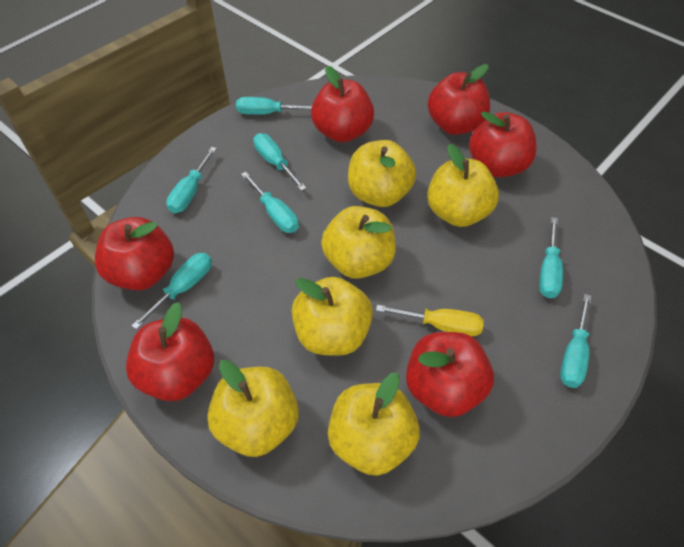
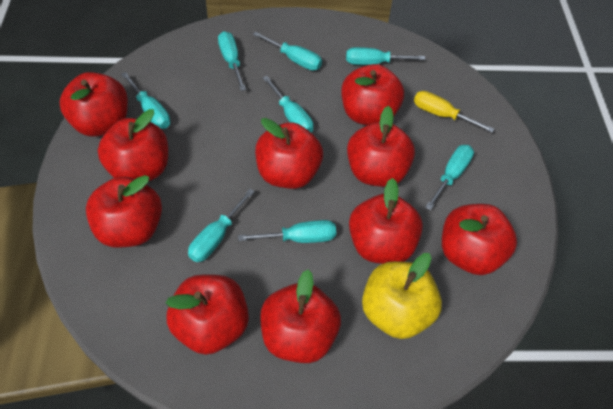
red apple: 6 -> 10
turquoise screwdriver: 7 -> 8
yellow apple: 6 -> 1

